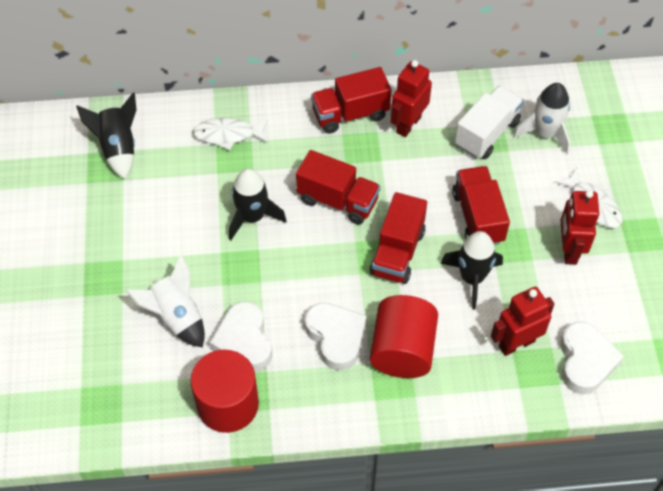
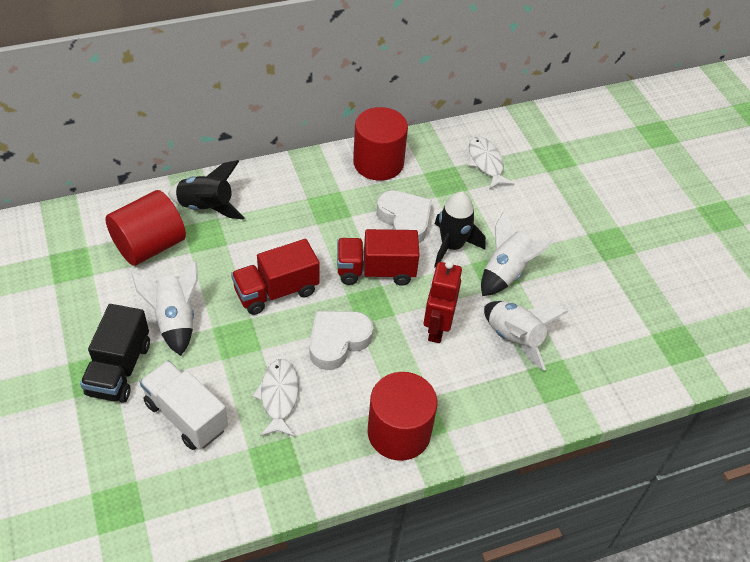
black rocket: 3 -> 2
black truck: 0 -> 1
red cylinder: 2 -> 3
red robot: 3 -> 1
red truck: 4 -> 2
white heart: 3 -> 2
white rocket: 2 -> 3

